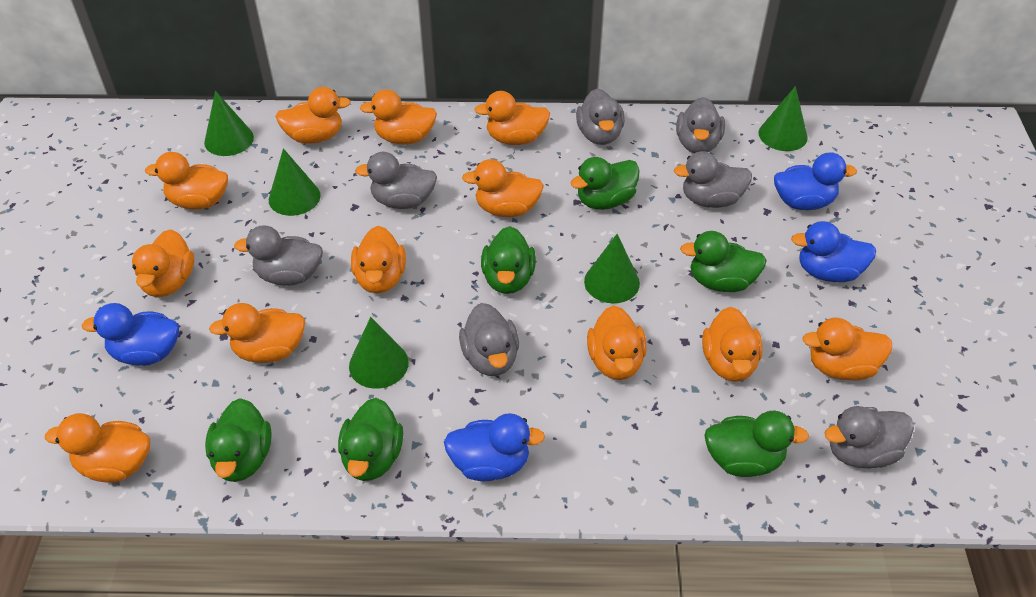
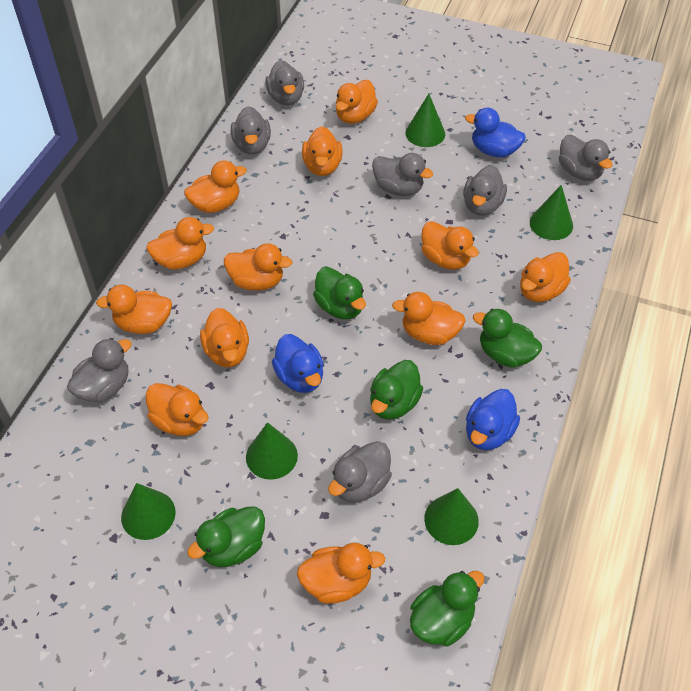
blue duck: 4 -> 3
green duck: 6 -> 5

